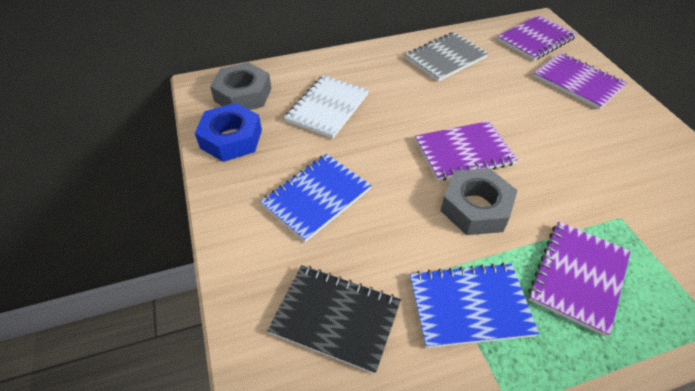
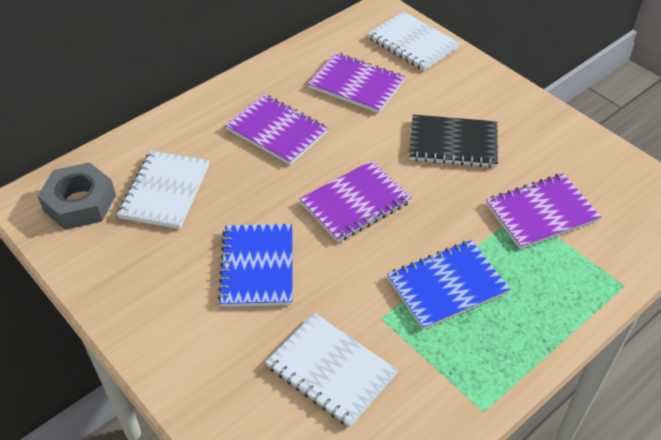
blue nut: 1 -> 0
grey notebook: 1 -> 0
grey nut: 2 -> 1
white notebook: 1 -> 3

